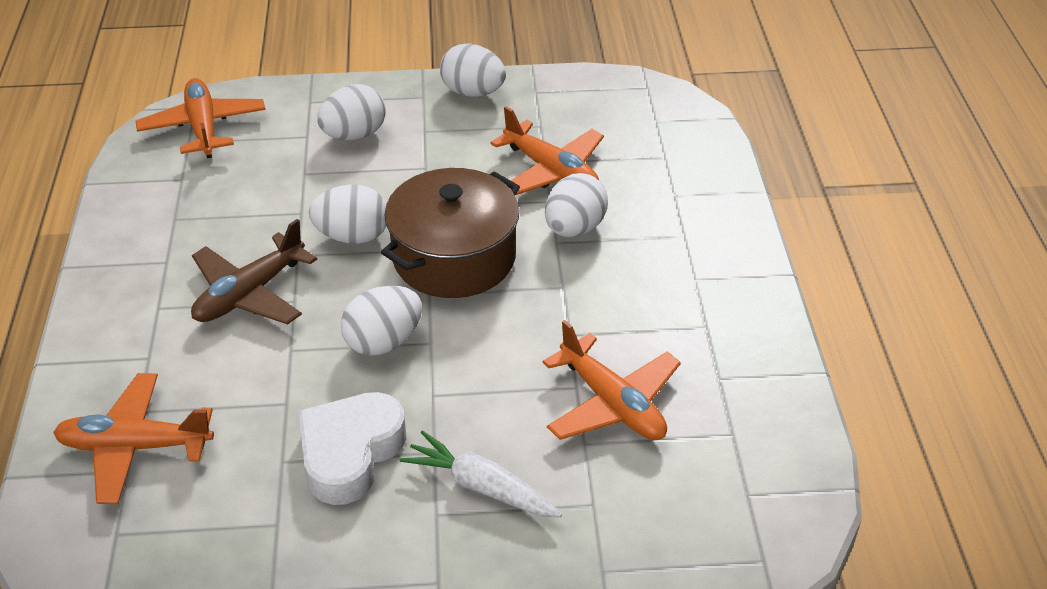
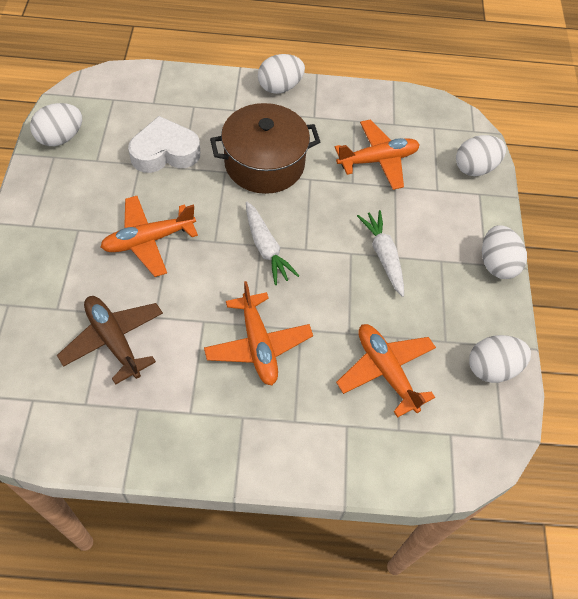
white carrot: 1 -> 2

